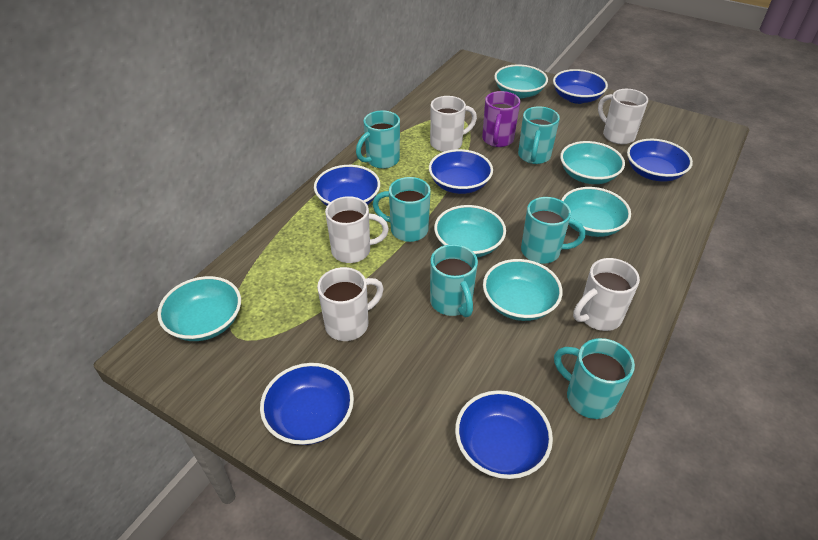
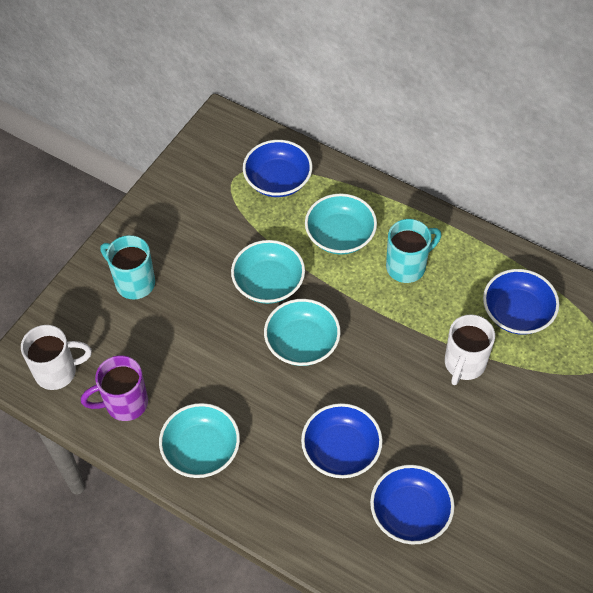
blue bowl: 6 -> 4
turquoise bowl: 6 -> 4
turquoise mug: 6 -> 2
white mug: 5 -> 2

